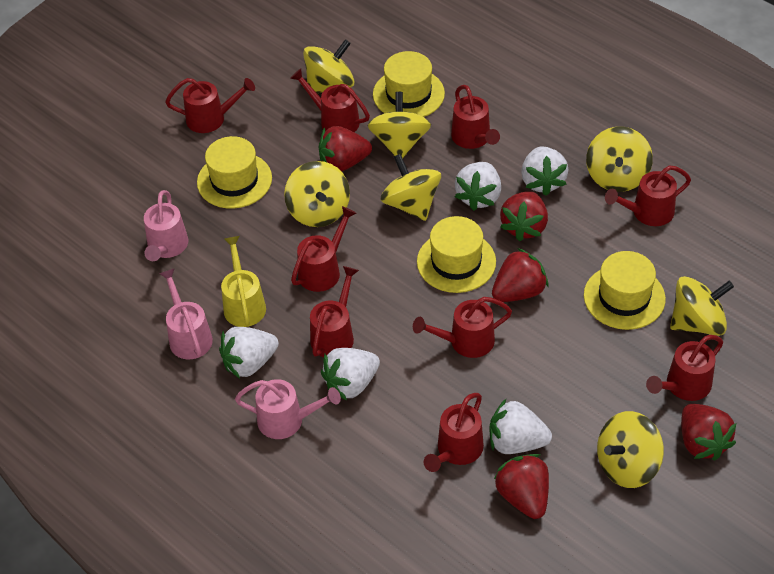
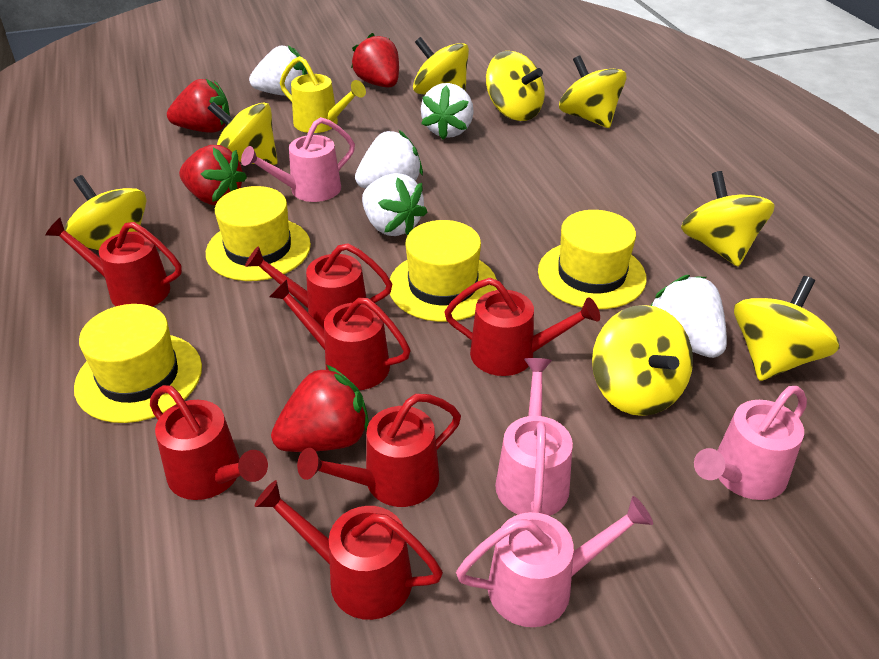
pink watering can: 3 -> 4
red strawberry: 5 -> 4
red watering can: 9 -> 7
yellow spinning top: 7 -> 8

